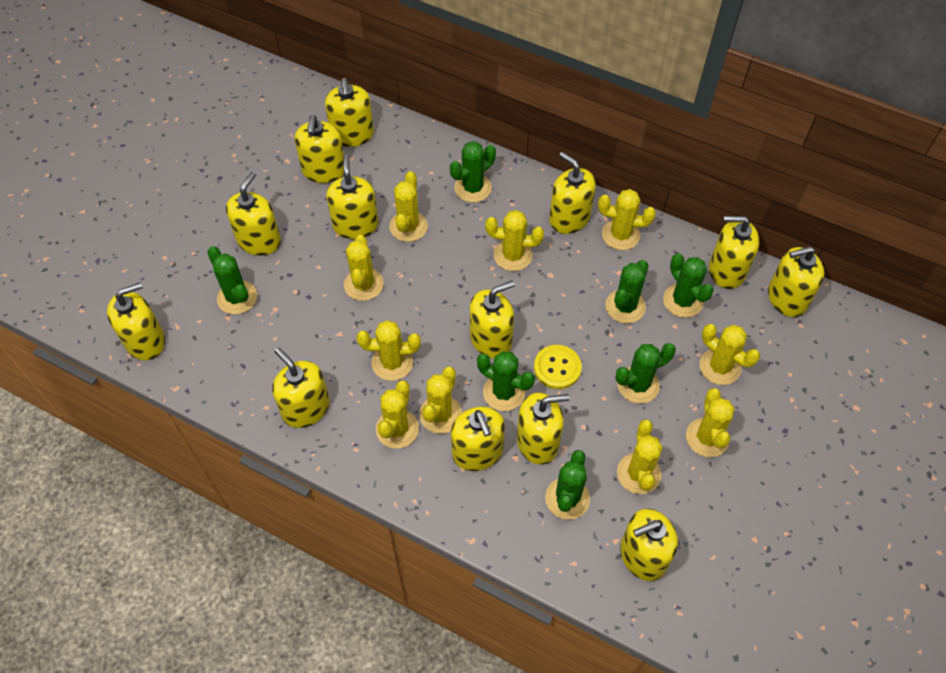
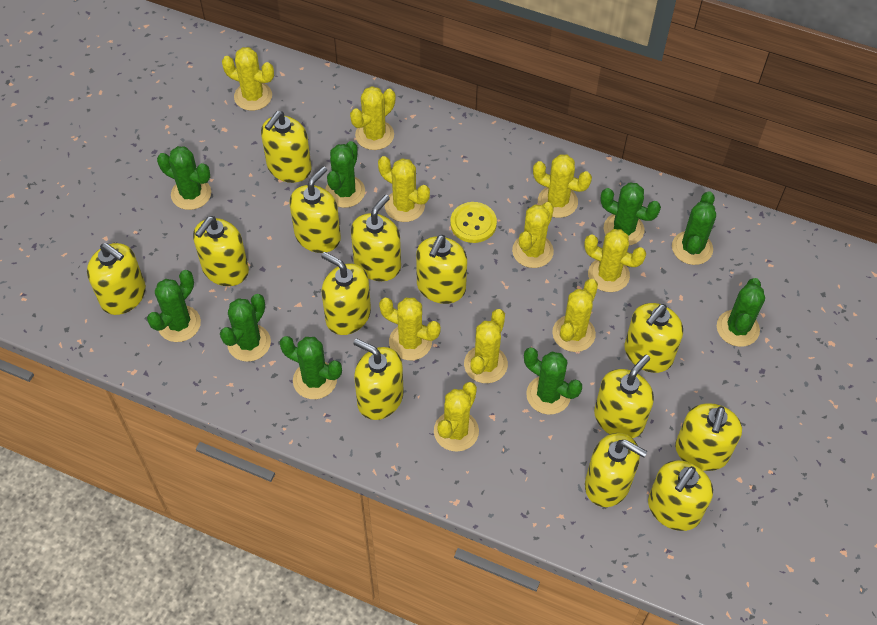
green cactus: 7 -> 9

